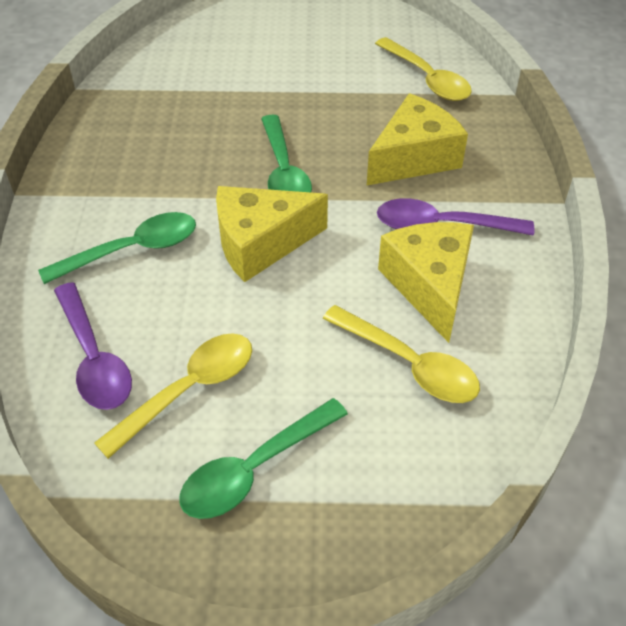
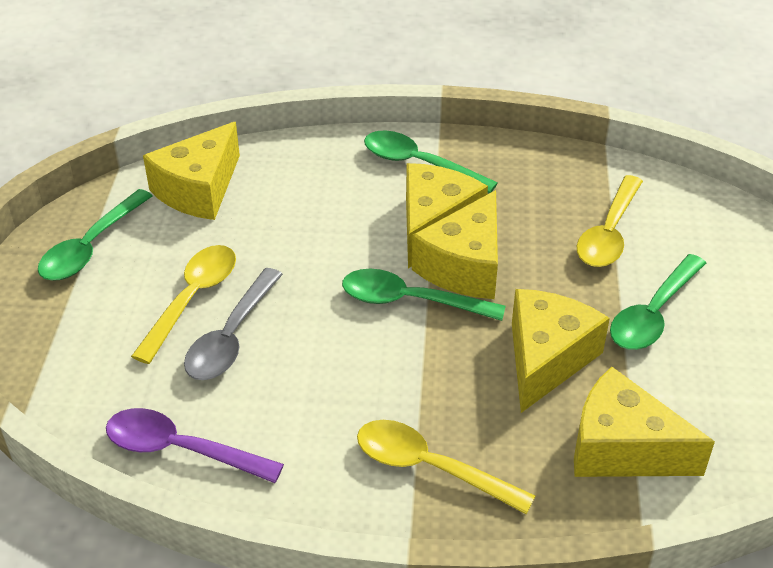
green spoon: 3 -> 4
grey spoon: 0 -> 1
purple spoon: 2 -> 1
yellow cheese: 3 -> 5

